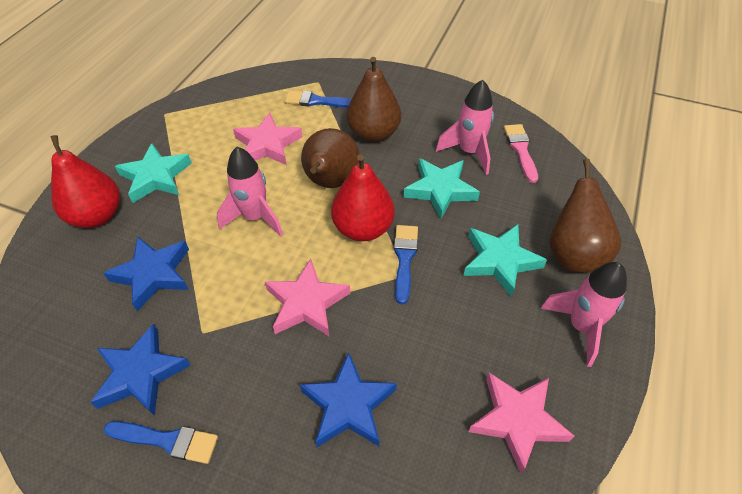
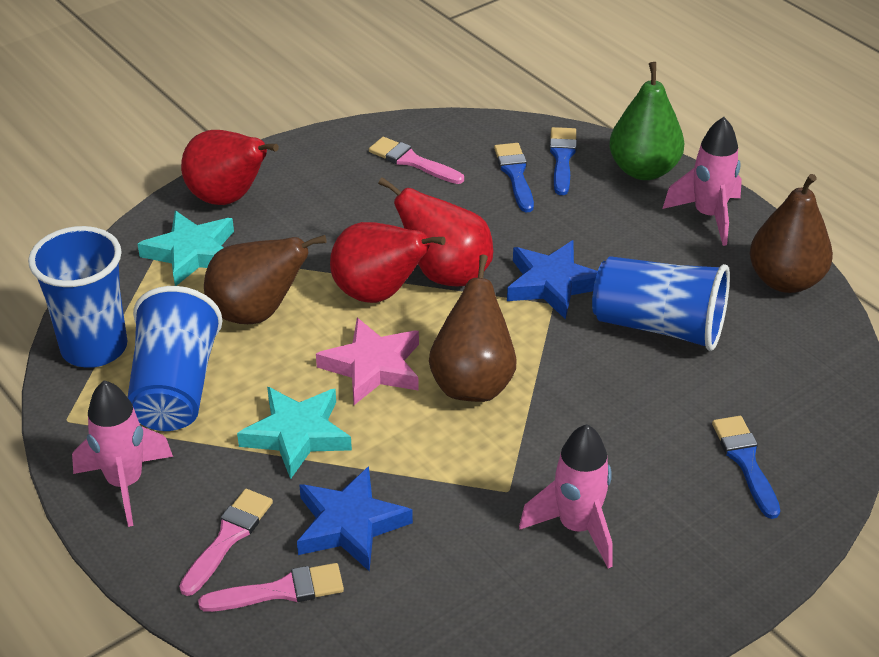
blue cup: 0 -> 3
blue star: 3 -> 2
green pear: 0 -> 1
pink brush: 1 -> 3
pink star: 3 -> 1
red pear: 2 -> 3
turquoise star: 3 -> 2

